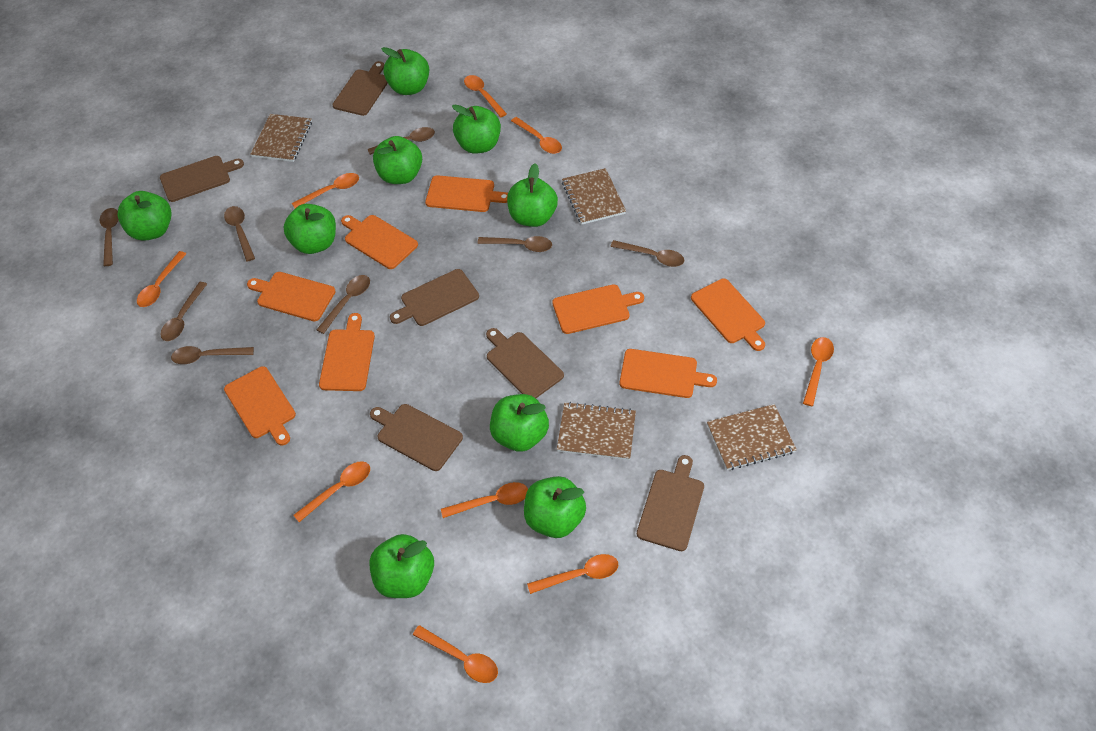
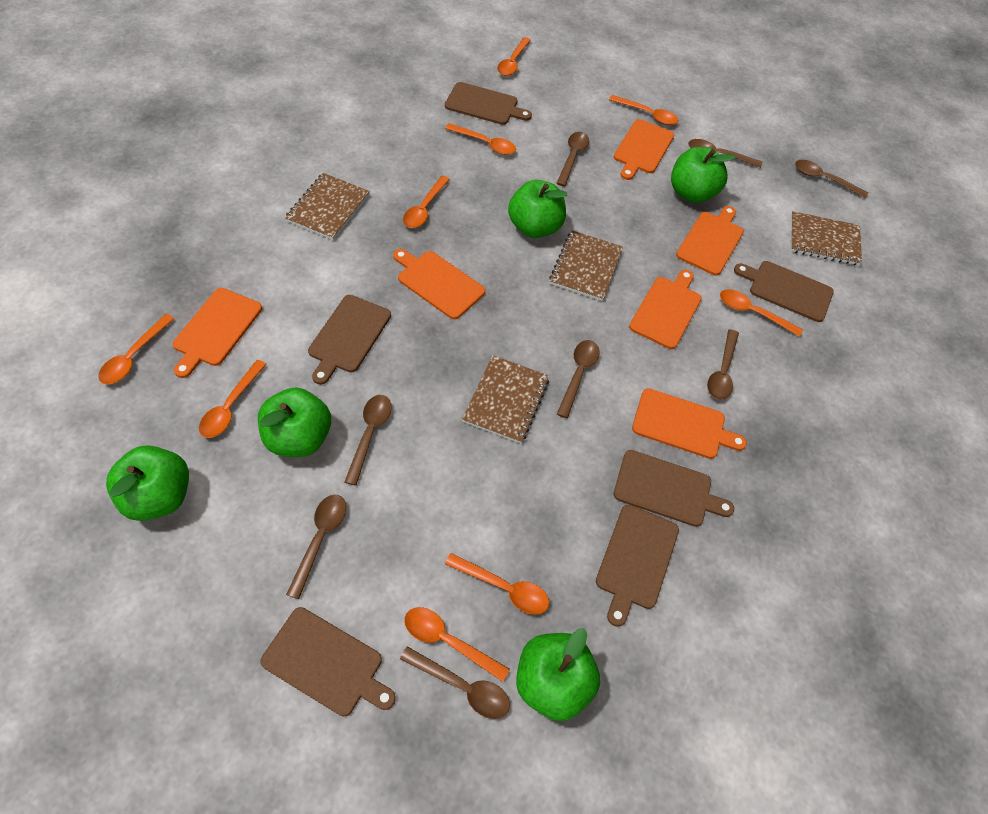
green apple: 9 -> 5
orange cutting board: 8 -> 6

